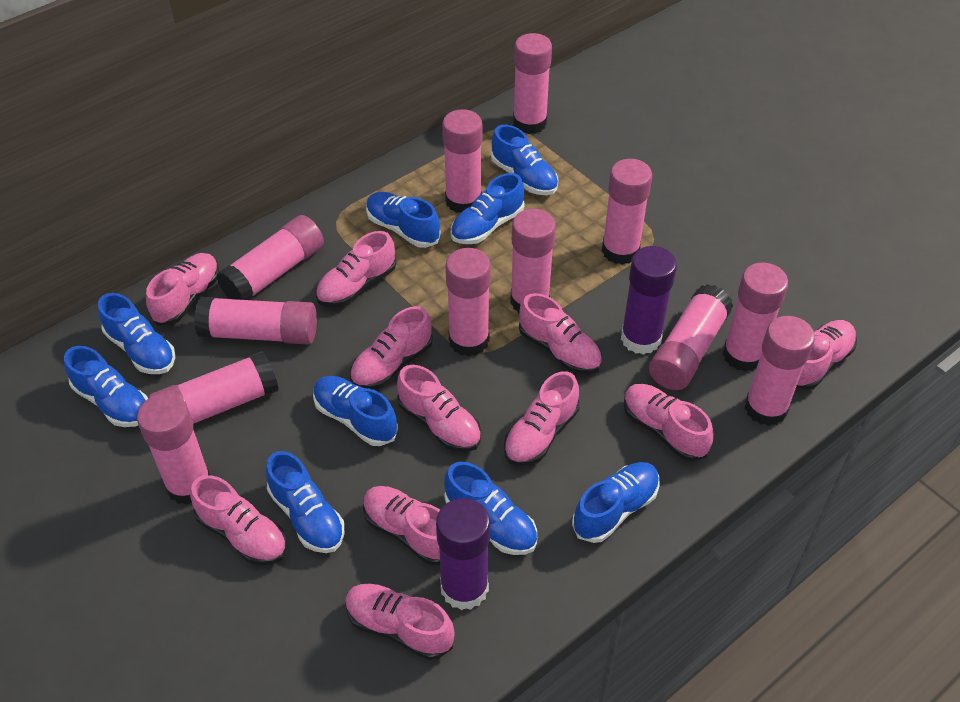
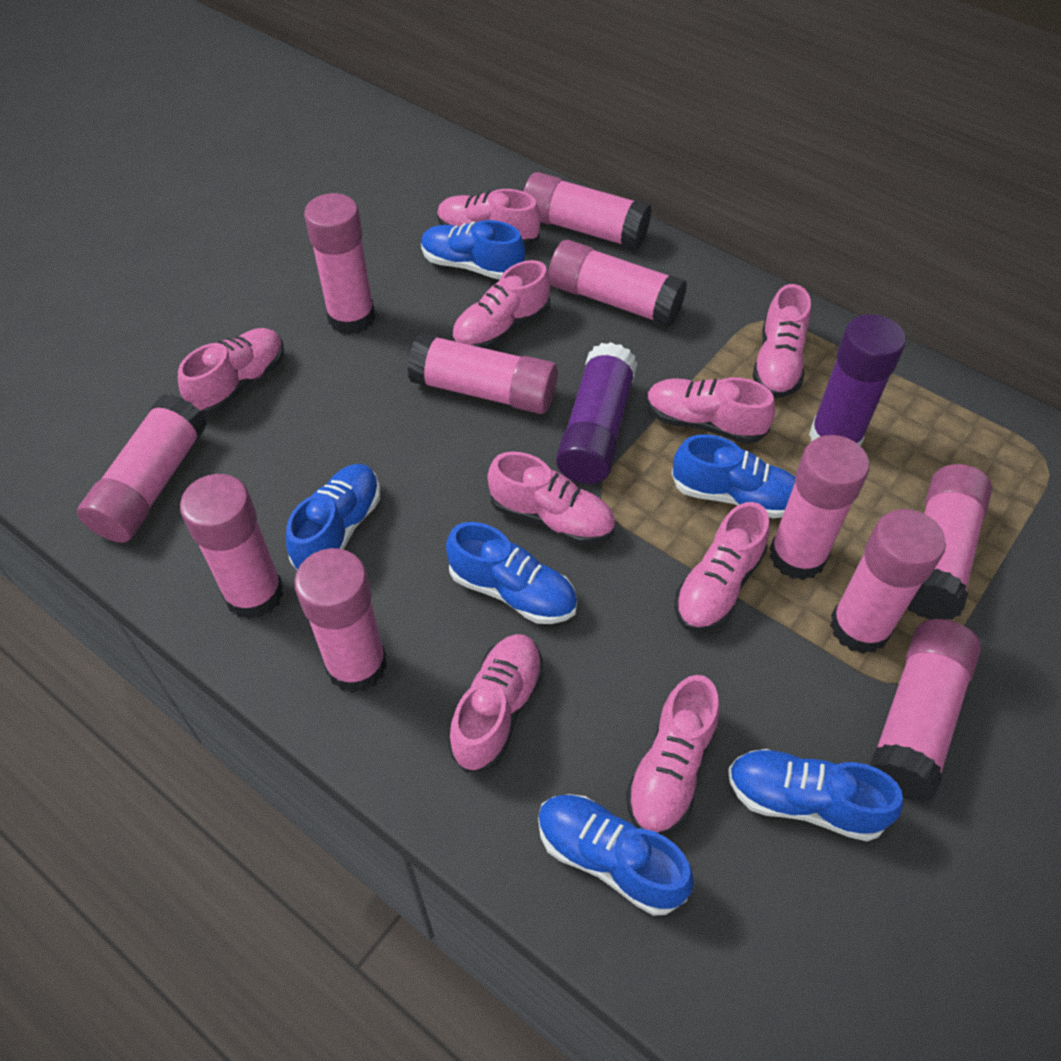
blue shoe: 9 -> 6
pink glue stick: 12 -> 11
pink shoe: 11 -> 9

